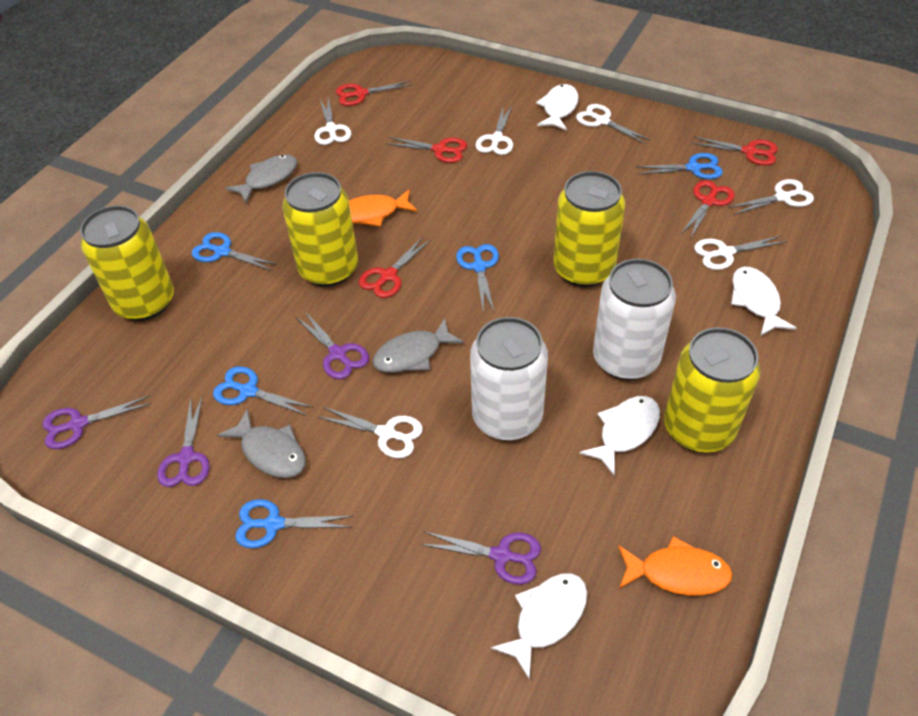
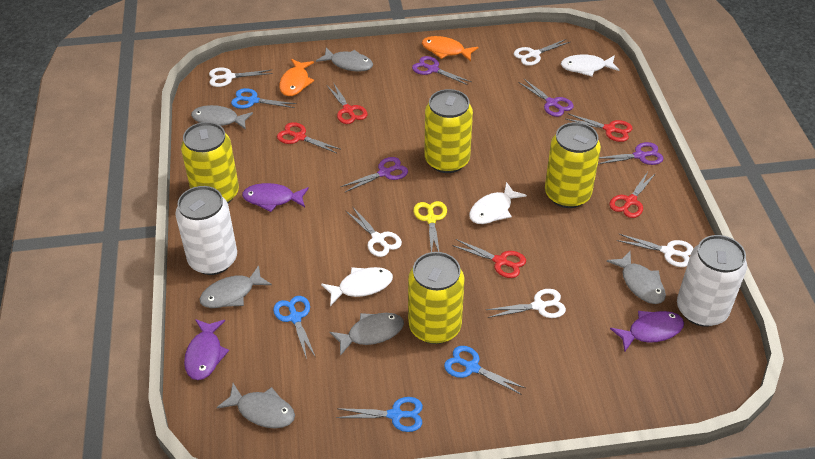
blue scissors: 5 -> 4
grey fish: 3 -> 6
purple fish: 0 -> 3
white fish: 4 -> 3
white scissors: 6 -> 5
yellow scissors: 0 -> 1

